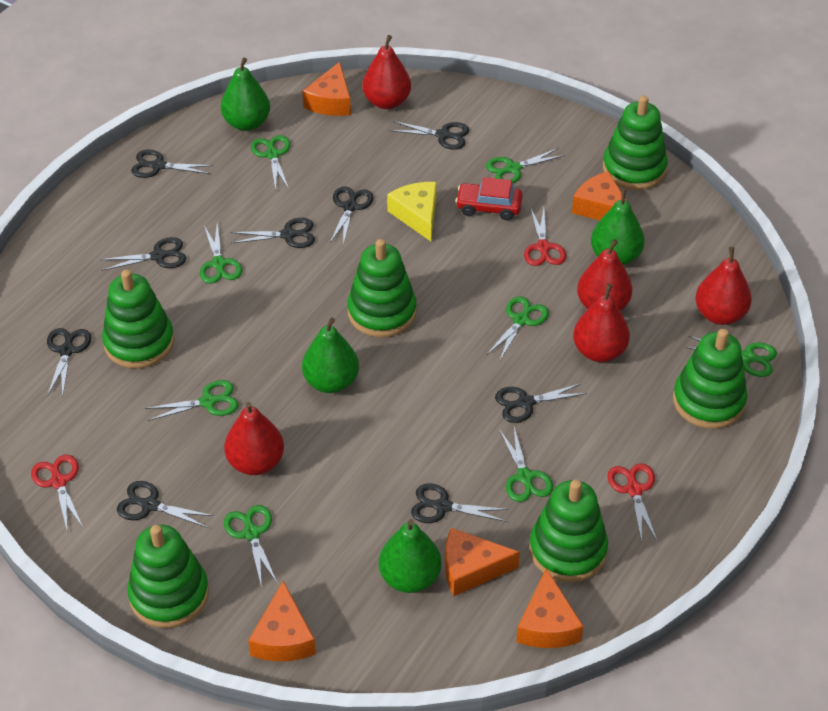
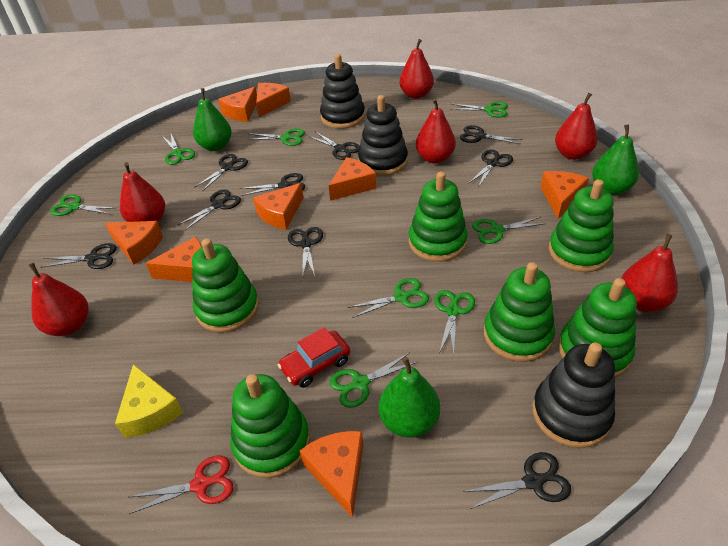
black stacking toy: 0 -> 3
green pear: 4 -> 3
orange cheese: 5 -> 8
red pear: 5 -> 6
red scissors: 3 -> 1

